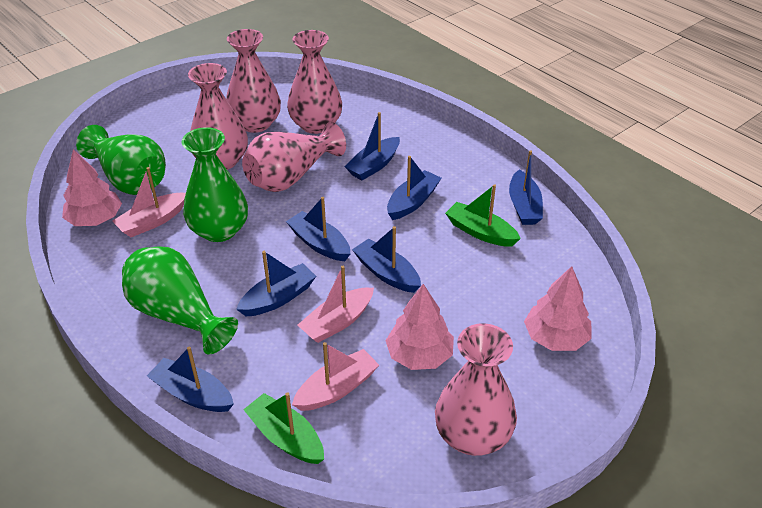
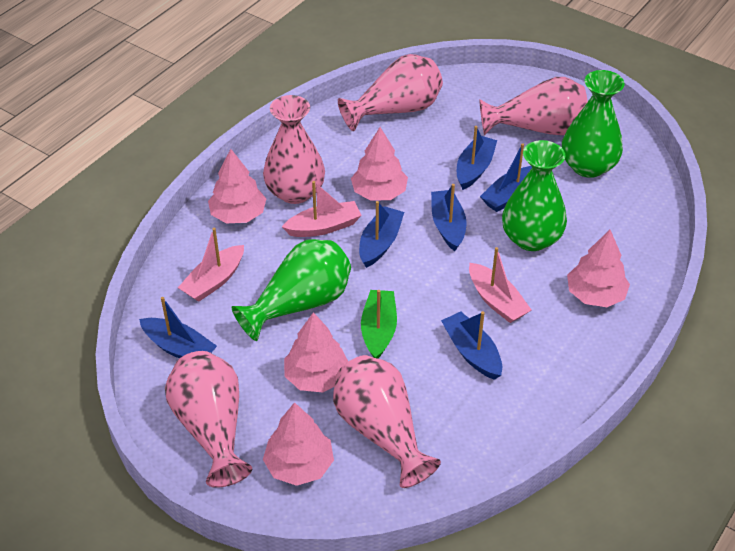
blue boat: 7 -> 6
green boat: 2 -> 1
pink tree: 3 -> 5

